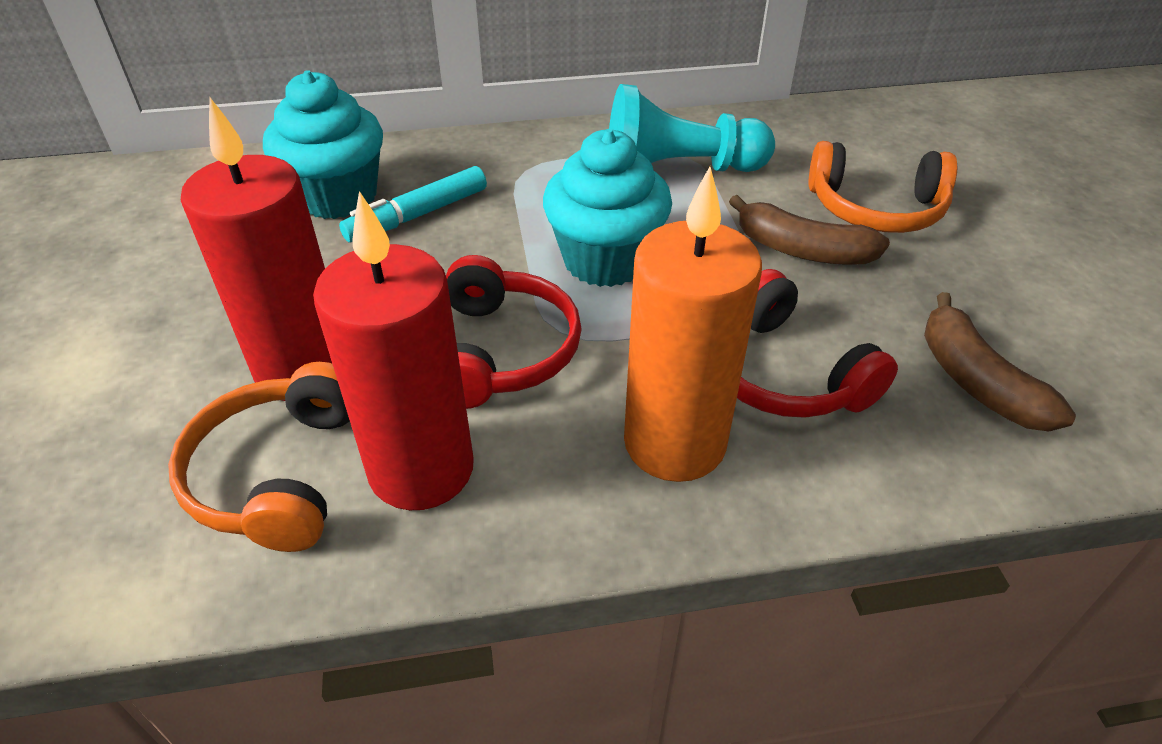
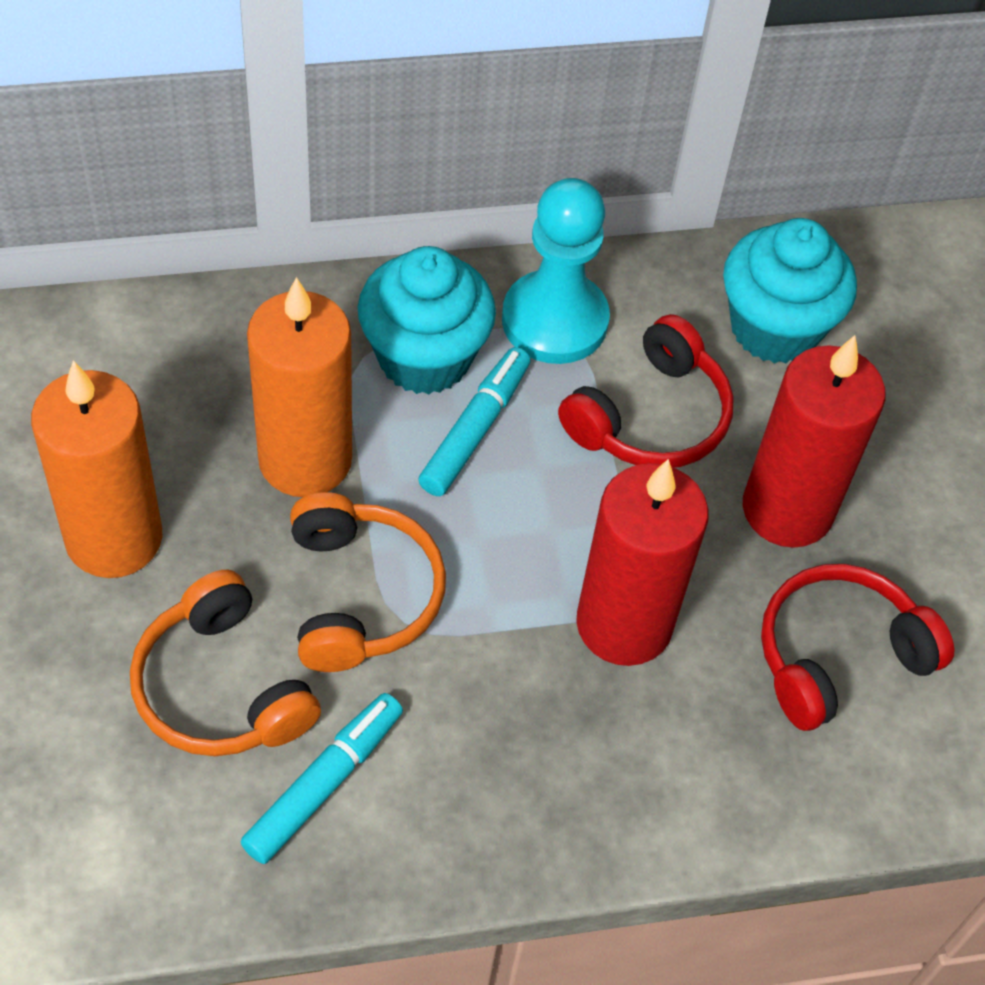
brown banana: 2 -> 0
orange candle: 1 -> 2
turquoise marker: 1 -> 2

